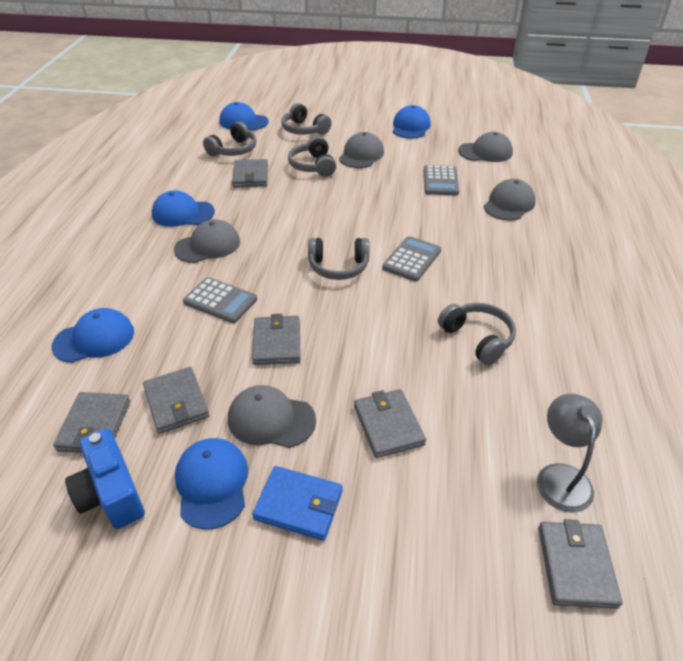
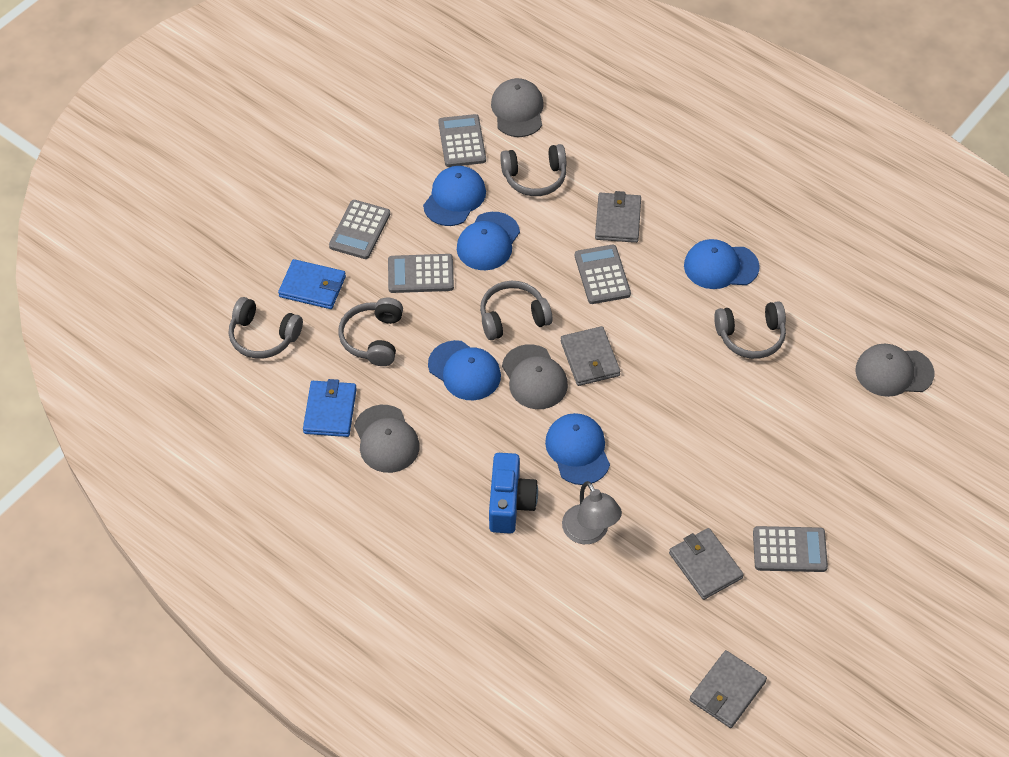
blue wallet: 1 -> 2
grey calculator: 3 -> 5
grey cap: 5 -> 4
grey wallet: 6 -> 4

